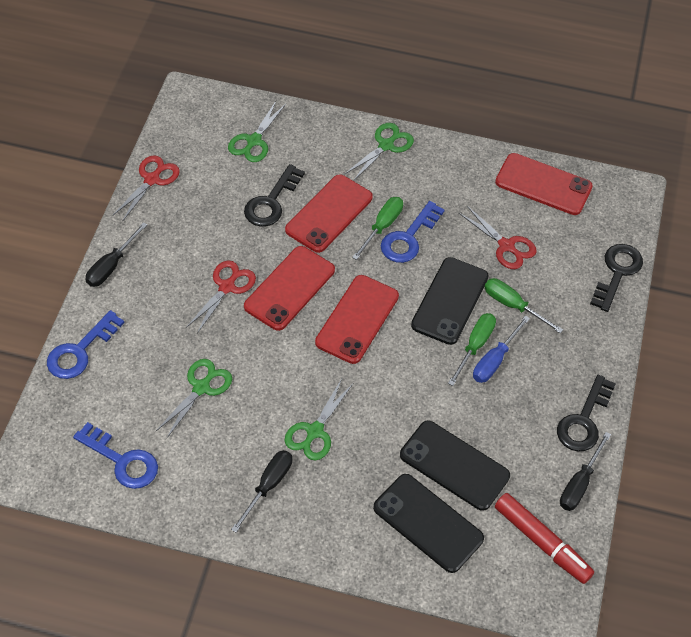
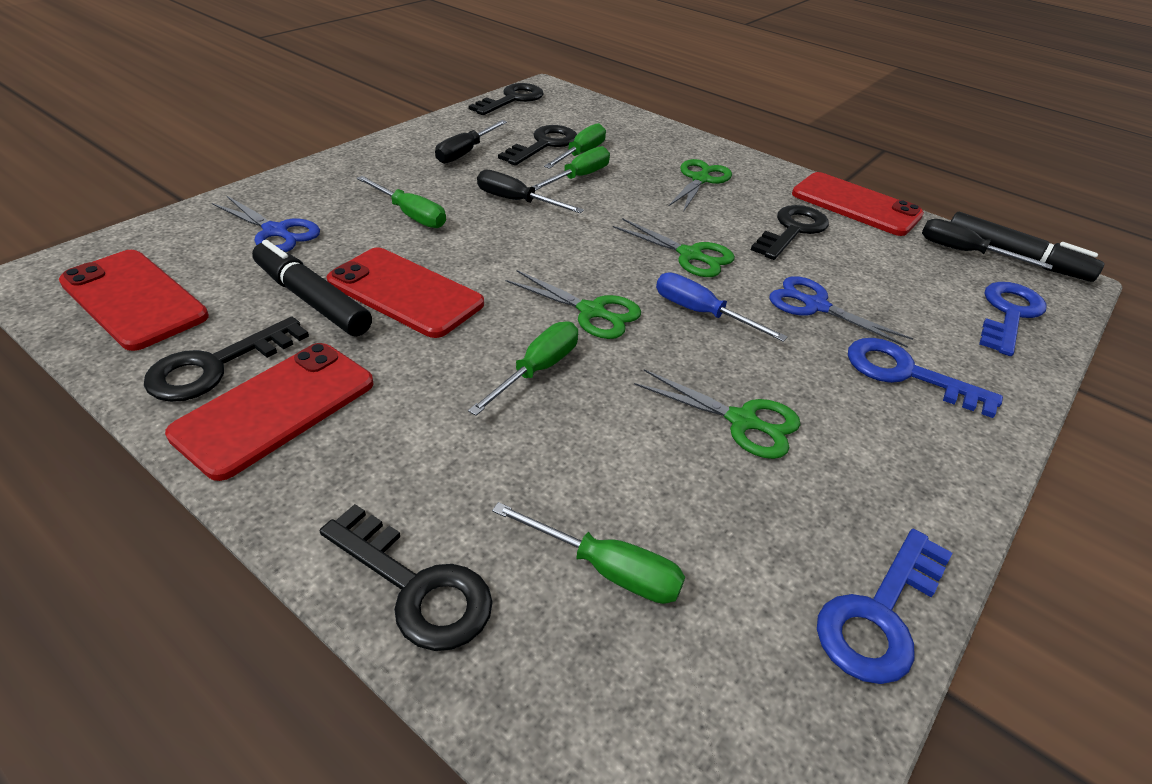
black key: 3 -> 5
black marker: 0 -> 2
black phone: 3 -> 0
blue scissors: 0 -> 2
green screwdriver: 3 -> 5
red marker: 1 -> 0
red scissors: 3 -> 0

